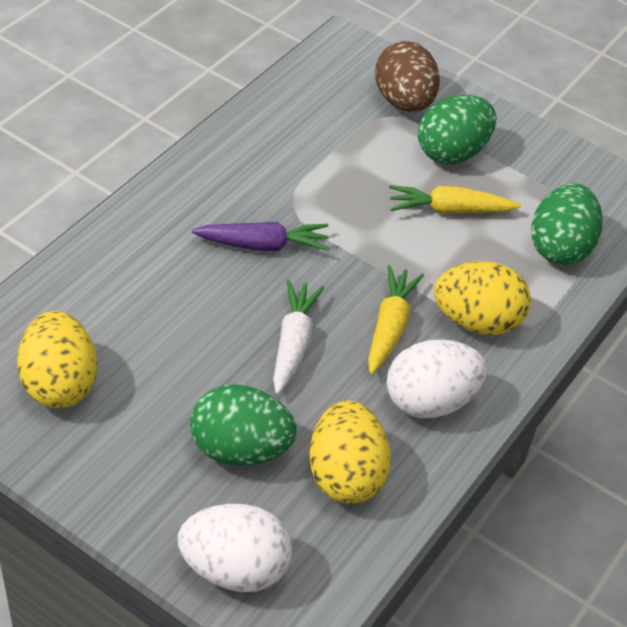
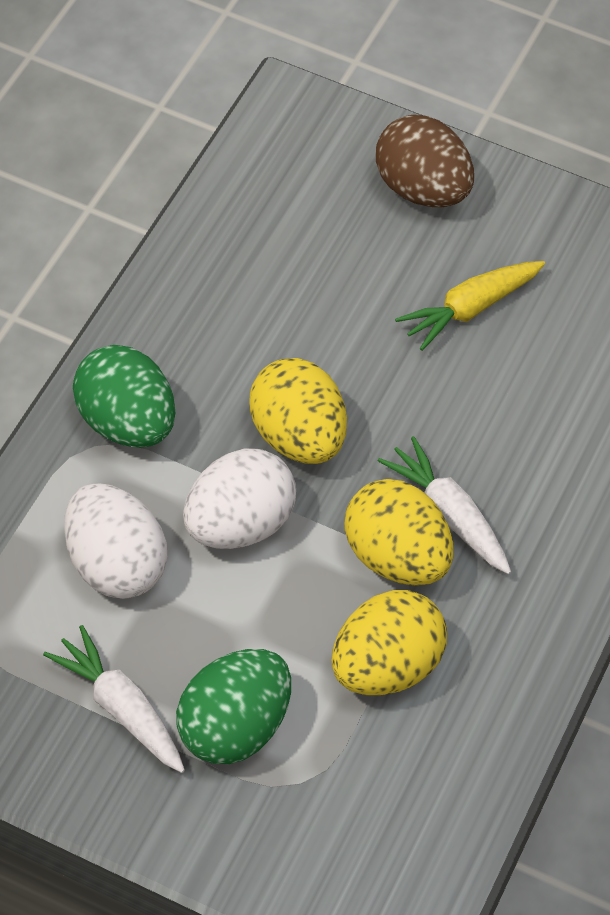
green egg: 3 -> 2
purple carrot: 1 -> 0
white carrot: 1 -> 2
yellow carrot: 2 -> 1

